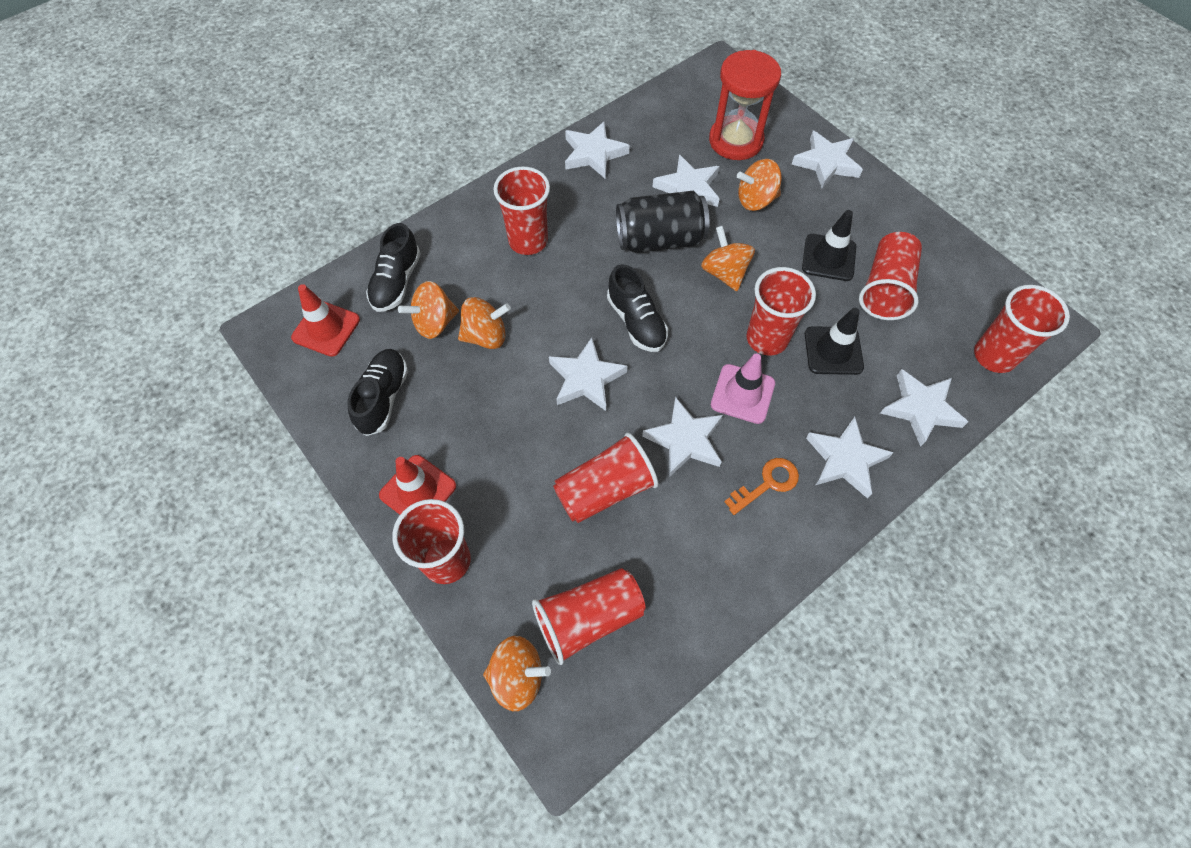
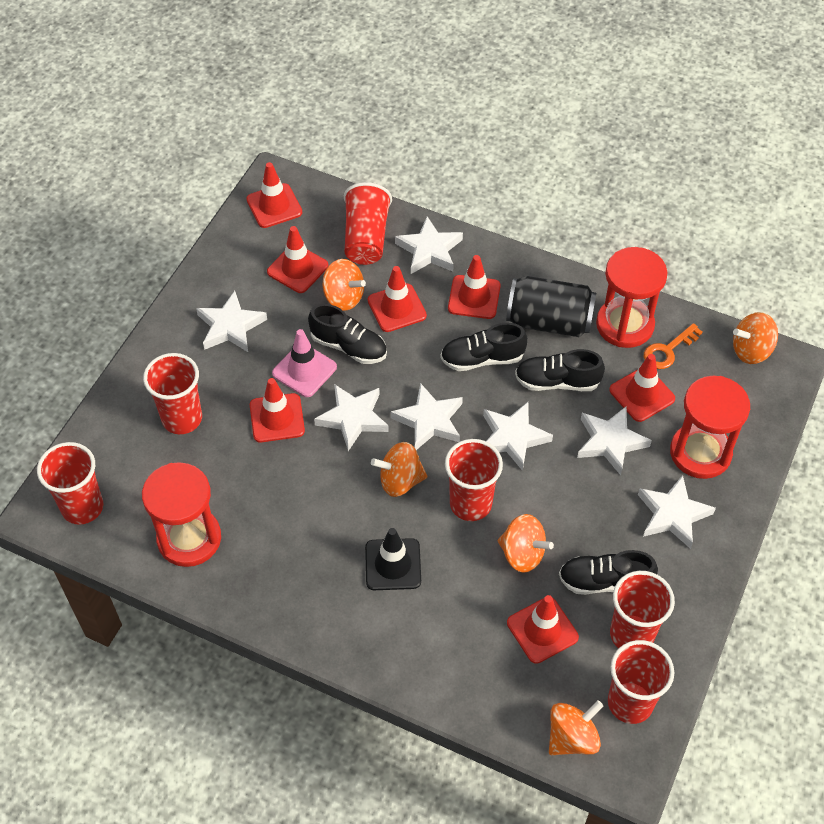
black shoe: 3 -> 4
black traffic cone: 2 -> 1
red cup: 7 -> 6
red hourglass: 1 -> 3
red traffic cone: 2 -> 7

